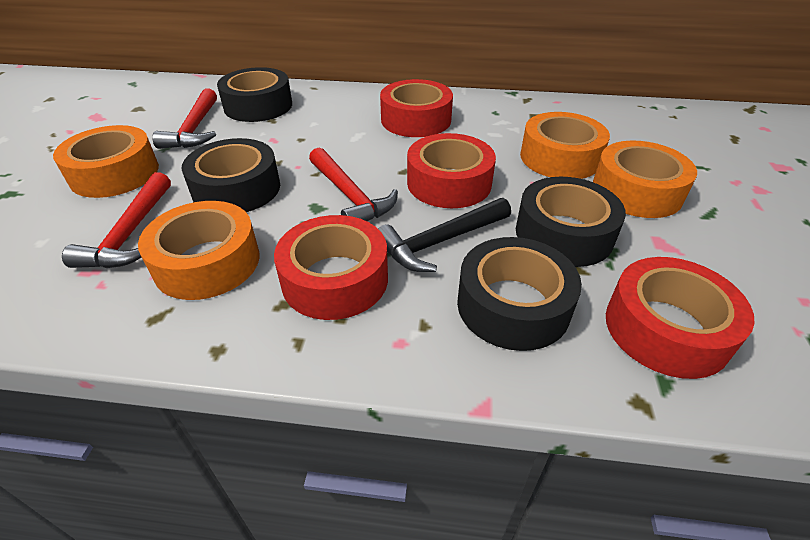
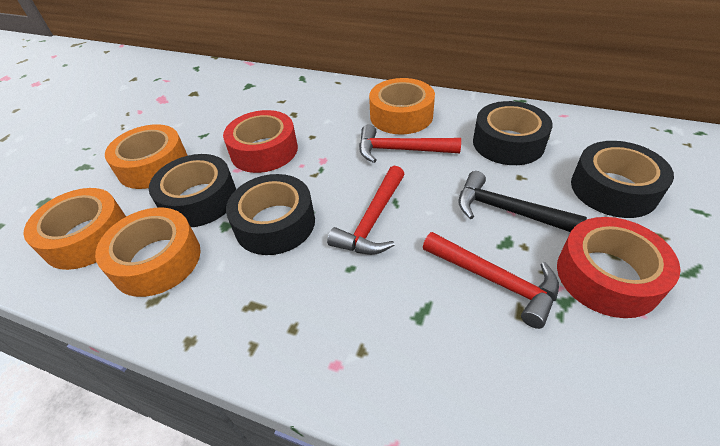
red tape: 4 -> 2

